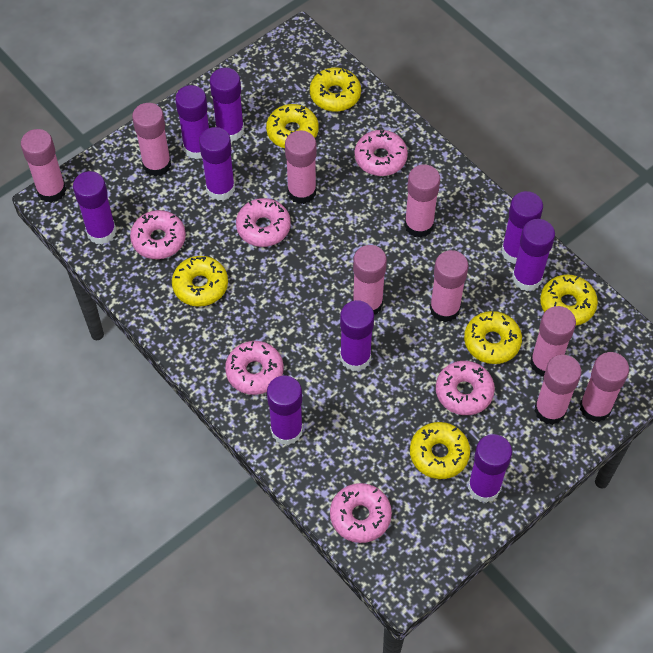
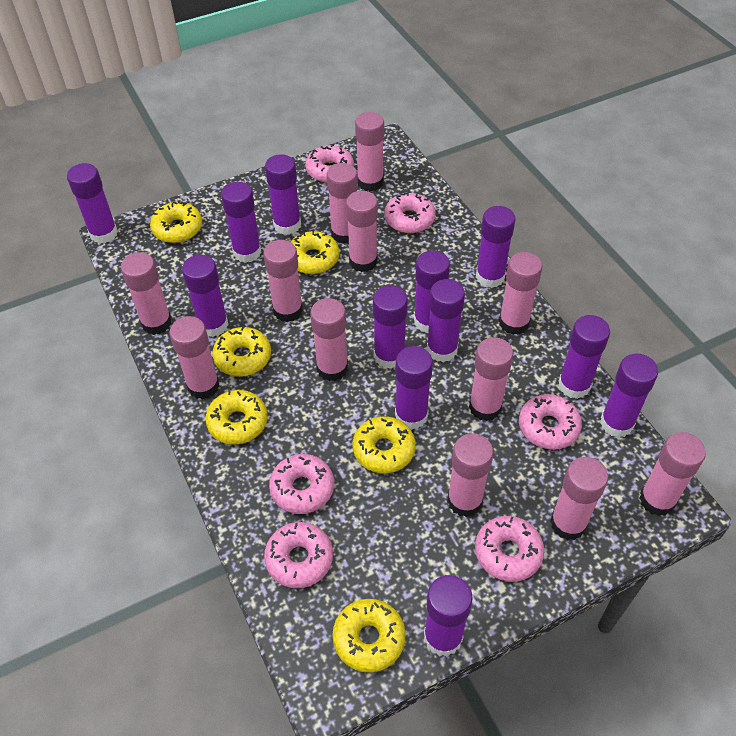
pink glue stick: 9 -> 12
purple glue stick: 9 -> 12

